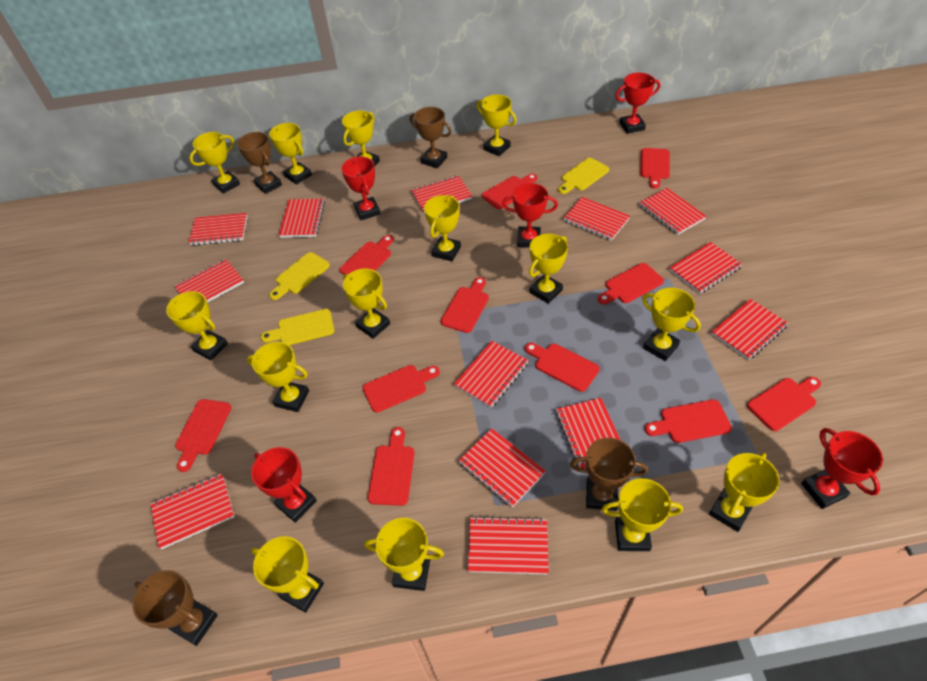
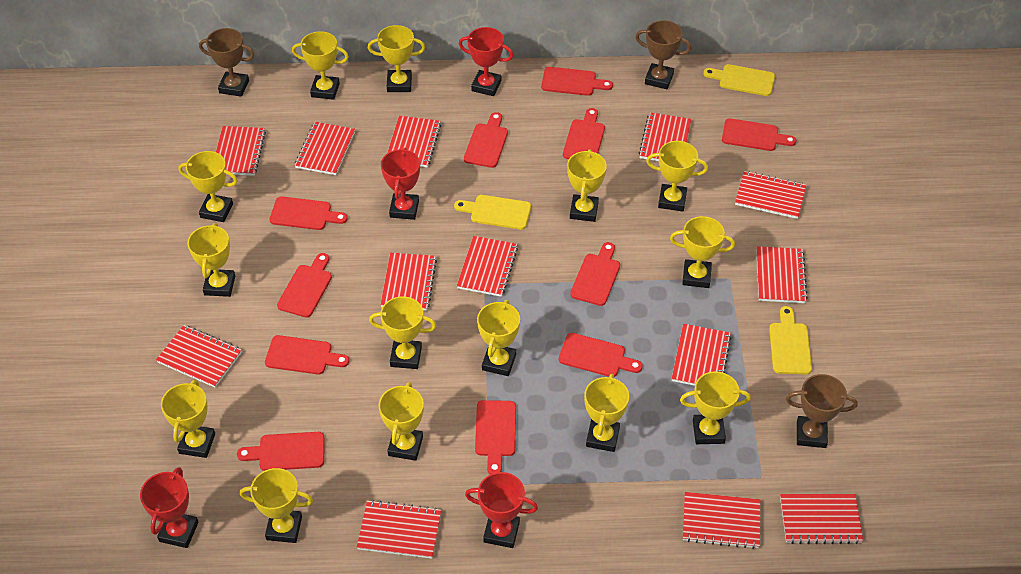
brown trophy: 4 -> 3
red trophy: 5 -> 4

